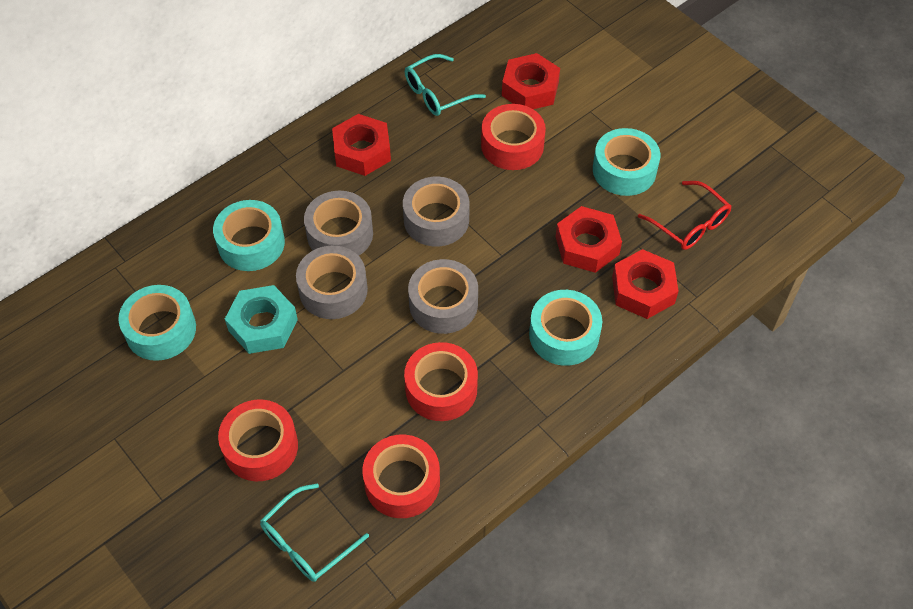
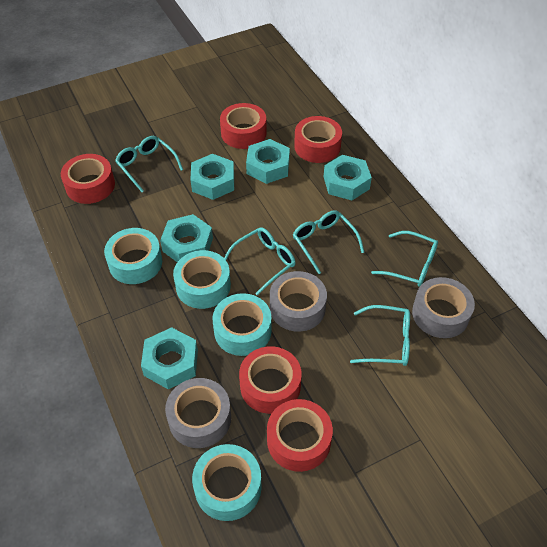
grey tape: 4 -> 3
red glasses: 1 -> 0
red nut: 4 -> 0
red tape: 4 -> 5
turquoise glasses: 2 -> 5
turquoise nut: 1 -> 5

